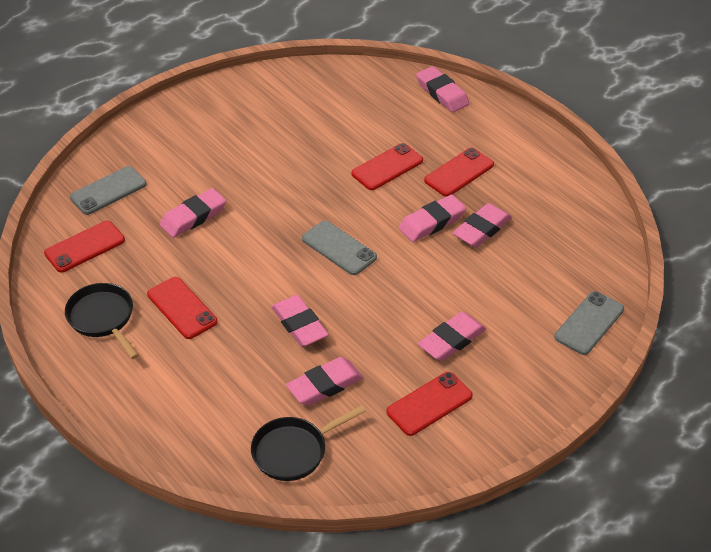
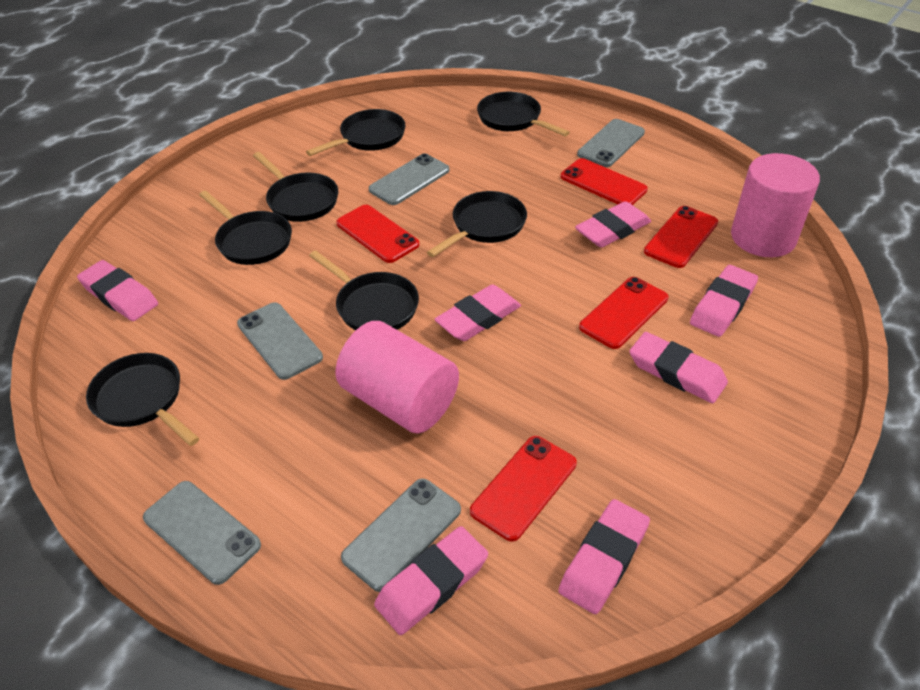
black pan: 2 -> 7
grey phone: 3 -> 5
pink cylinder: 0 -> 2

